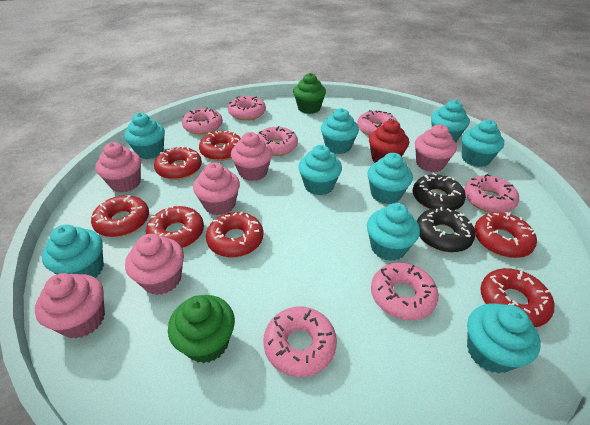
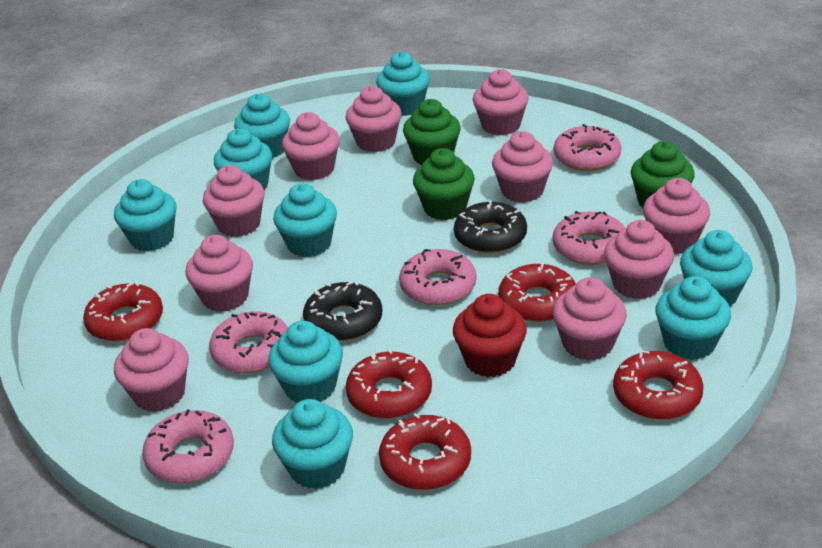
green cupcake: 2 -> 3
pink cupcake: 6 -> 10
pink donut: 7 -> 5
red donut: 7 -> 5

